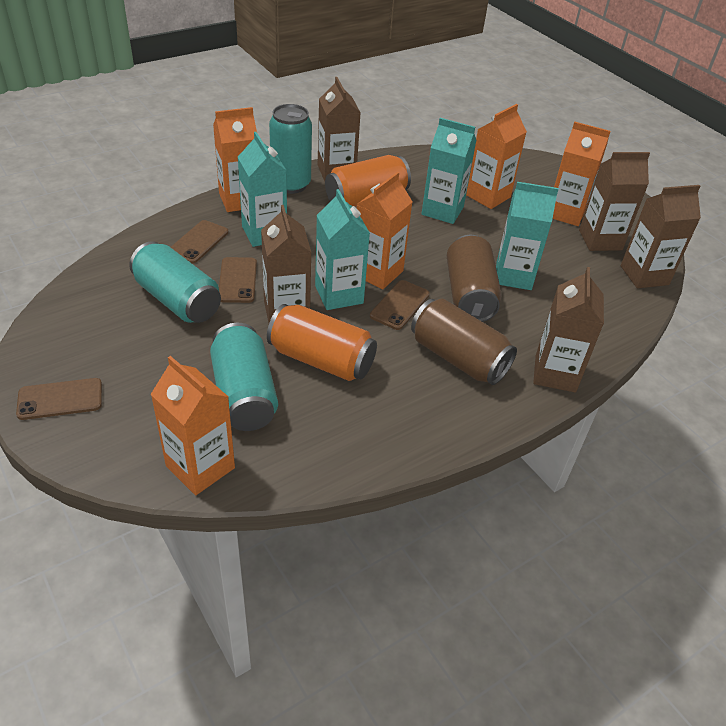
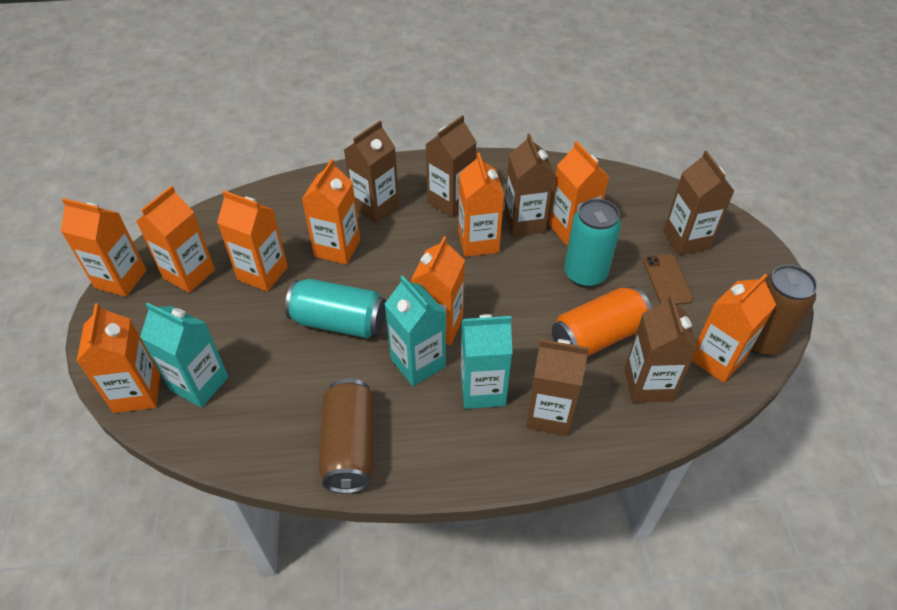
brown carton: 5 -> 6
brown phone: 4 -> 1
orange can: 2 -> 1
orange carton: 5 -> 9
turquoise can: 3 -> 2
turquoise carton: 4 -> 3

